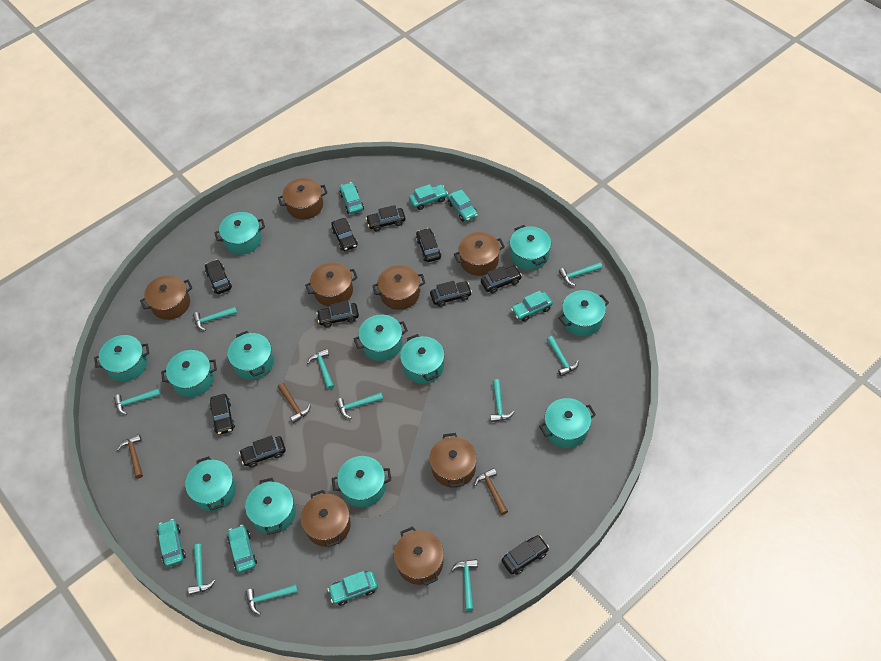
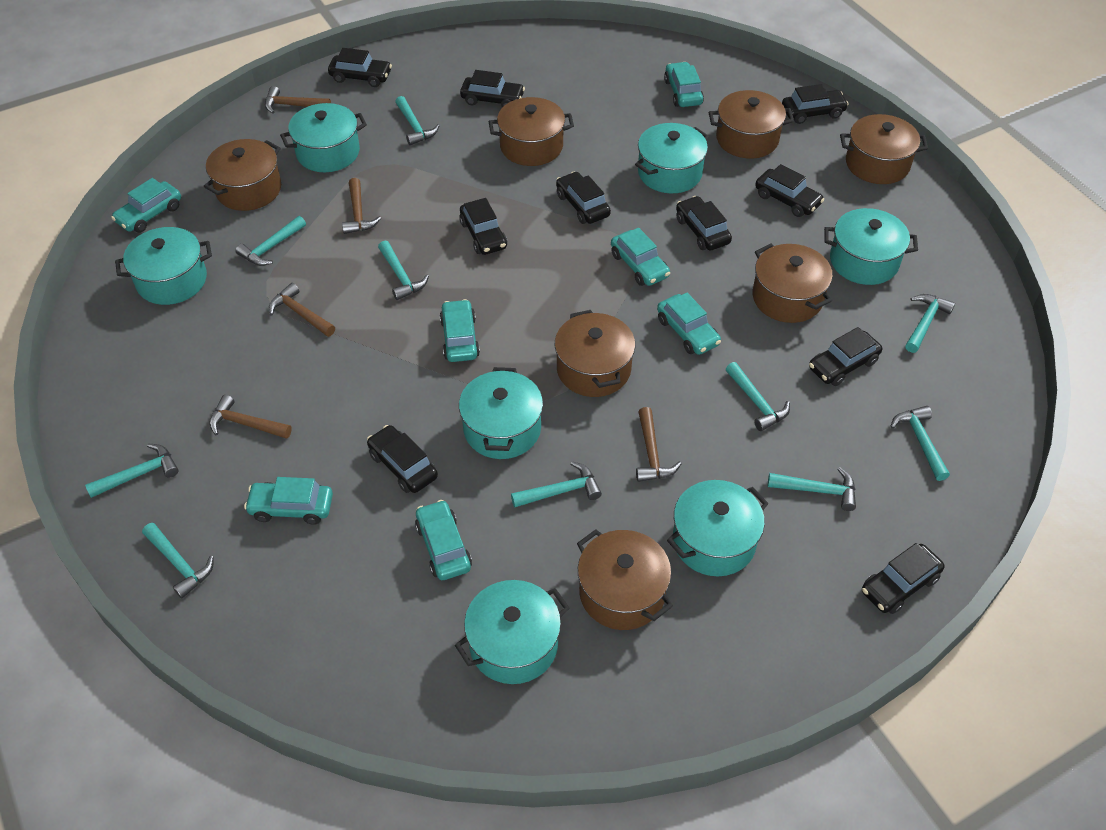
brown hammer: 3 -> 5
brown pot: 8 -> 7
turquoise pot: 12 -> 7

